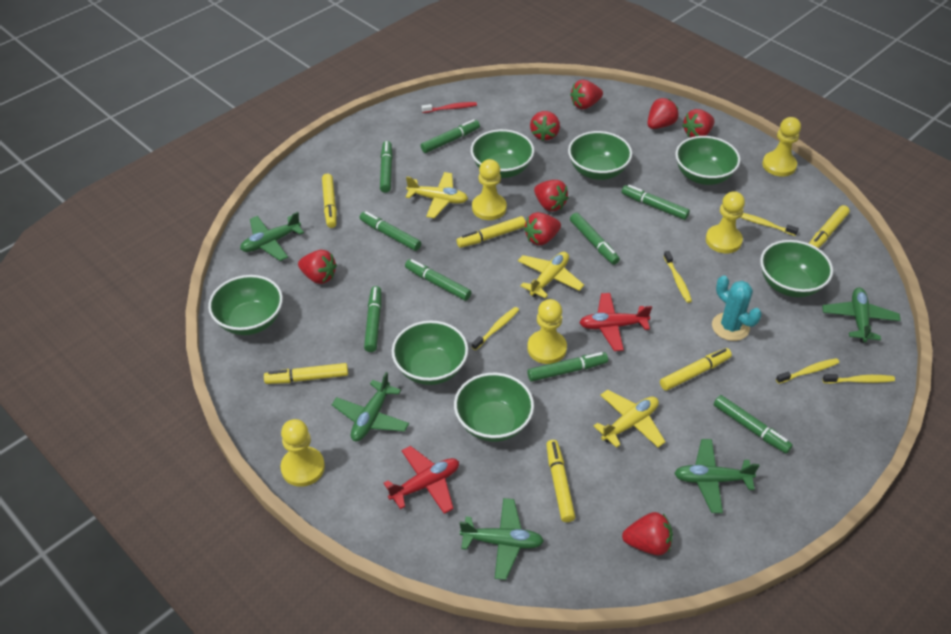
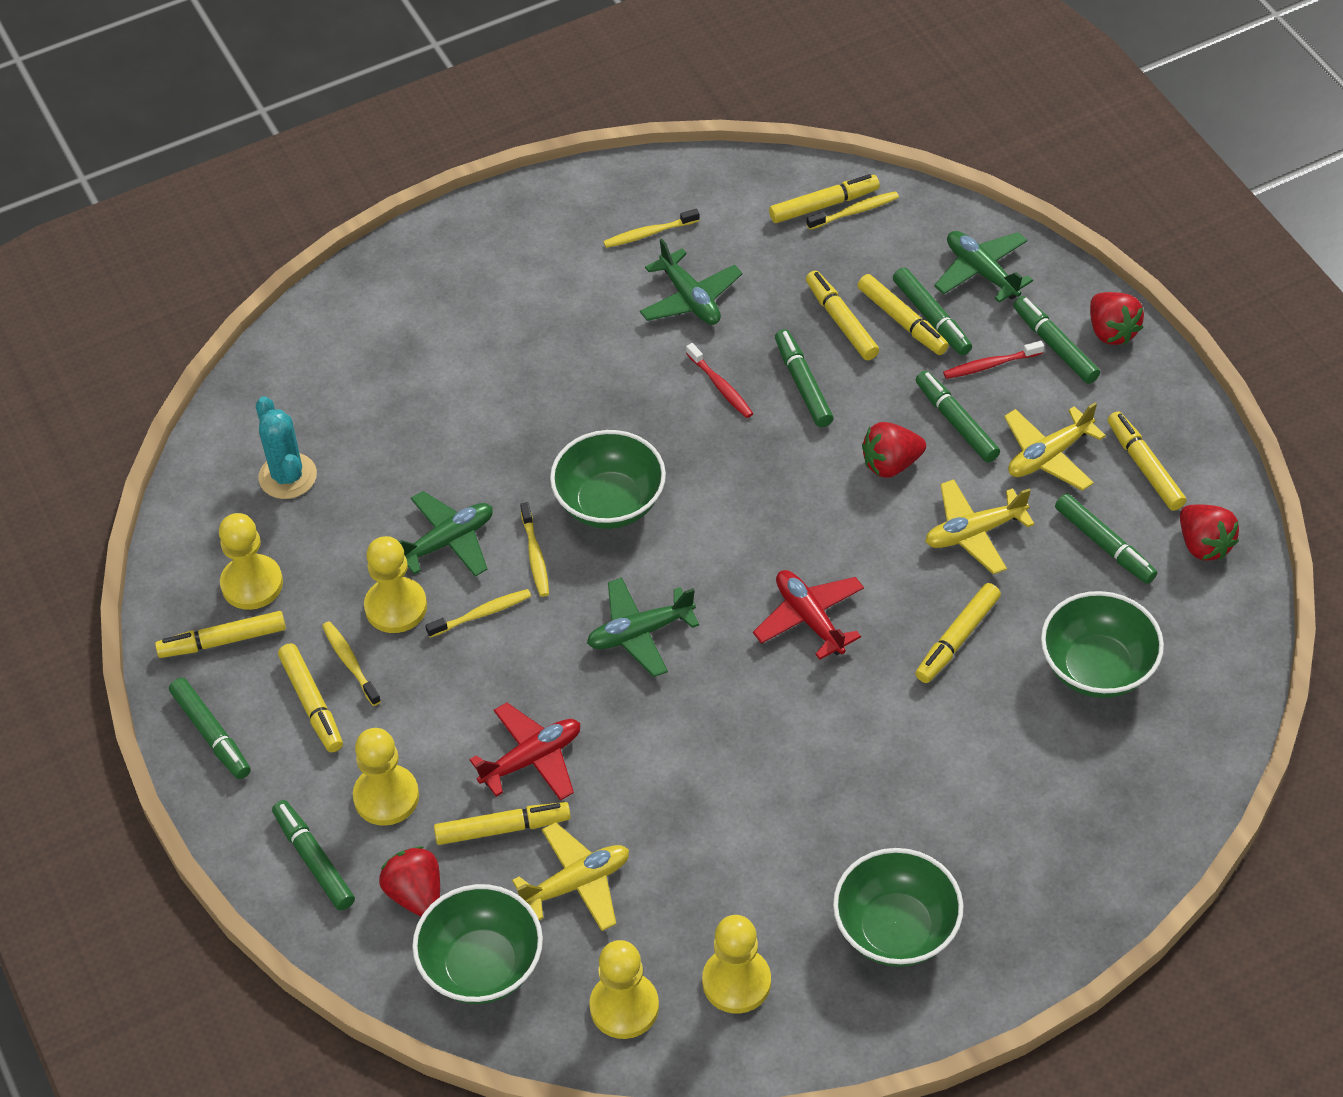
green bowl: 7 -> 4
green marker: 9 -> 7
green plane: 5 -> 4
red strawberry: 8 -> 4
red toothbrush: 1 -> 2
yellow marker: 6 -> 8

